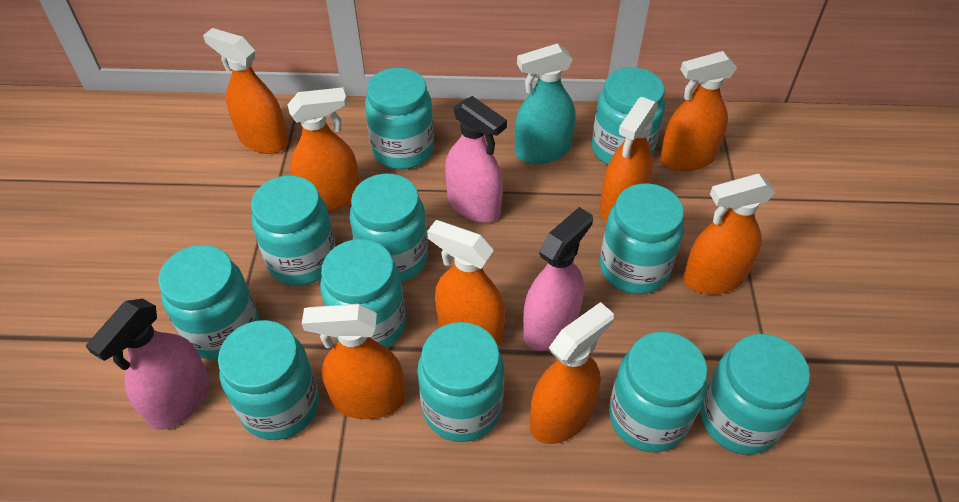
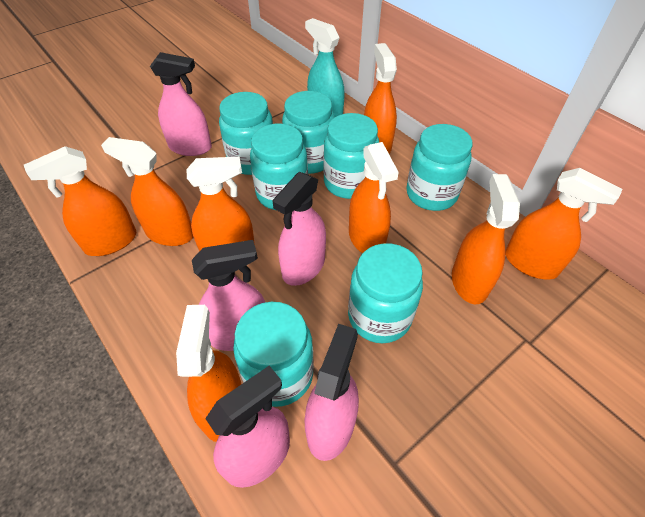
pink spray bottle: 3 -> 5
turquoise jar: 11 -> 7

